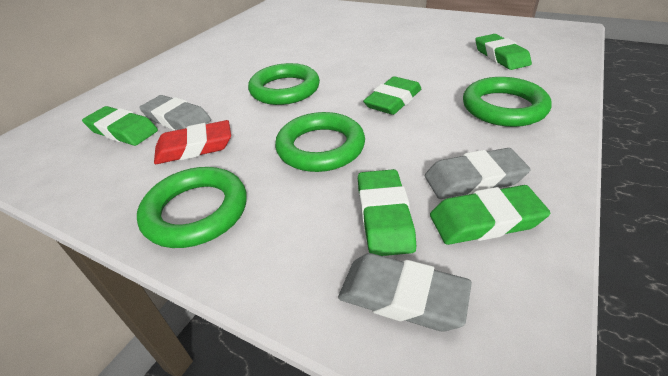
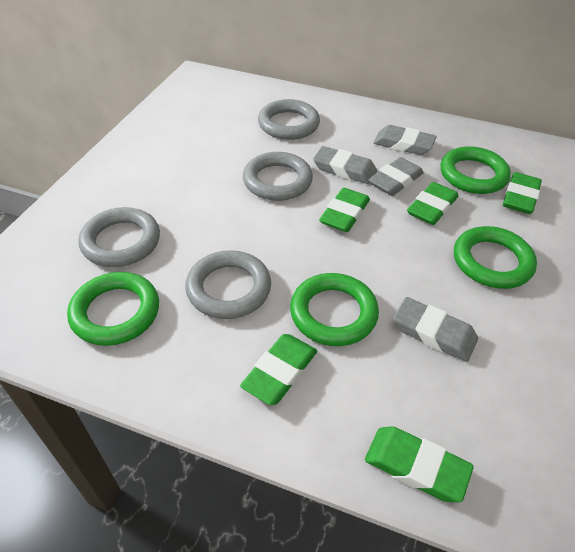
grey eraser: 3 -> 4
grey ring: 0 -> 4
red eraser: 1 -> 0

